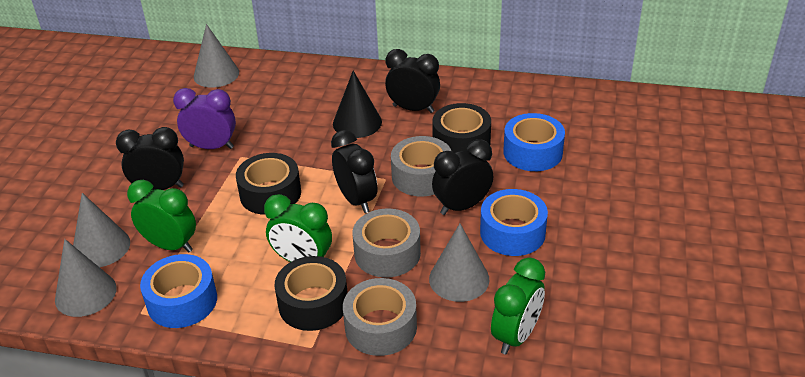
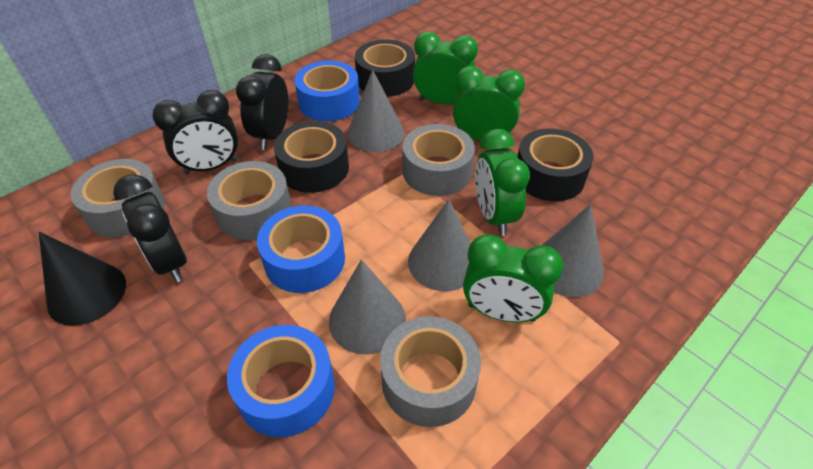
black clock: 4 -> 3
green clock: 3 -> 4
grey tape: 3 -> 4
purple clock: 1 -> 0

